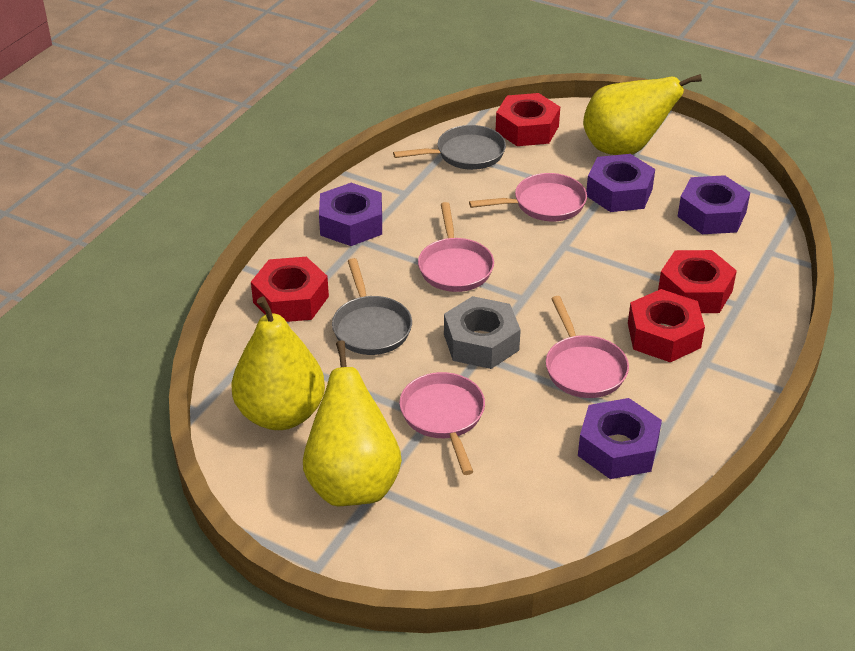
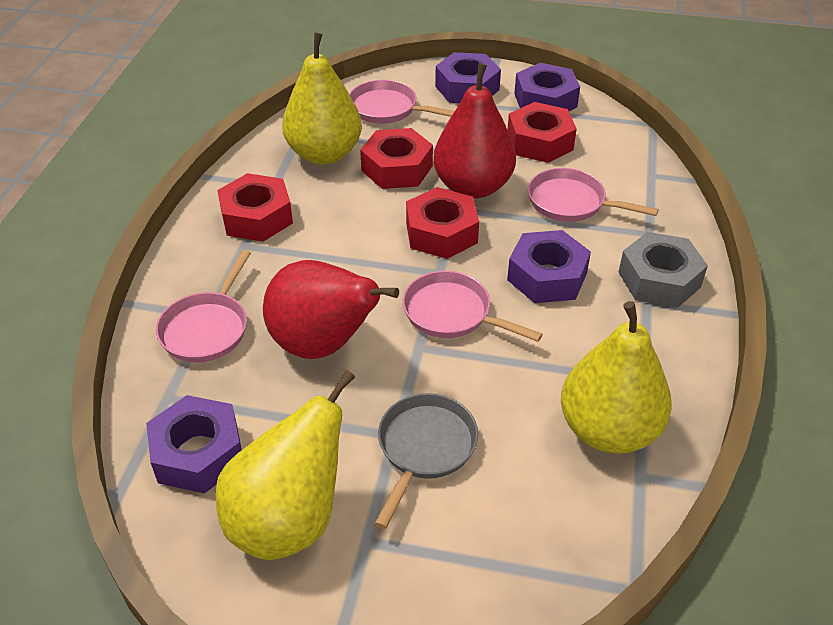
grey pan: 2 -> 1
red pear: 0 -> 2

